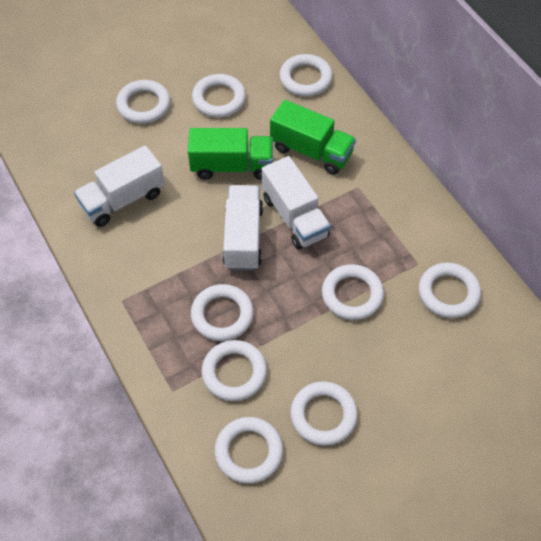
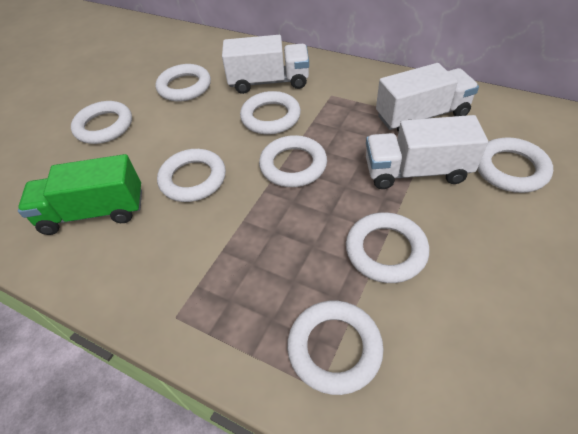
green truck: 2 -> 1
white ring: 9 -> 8

